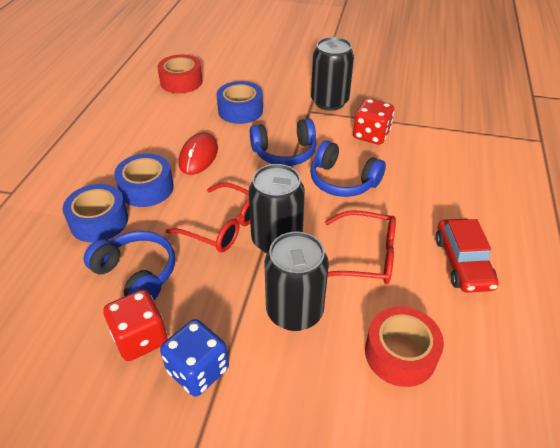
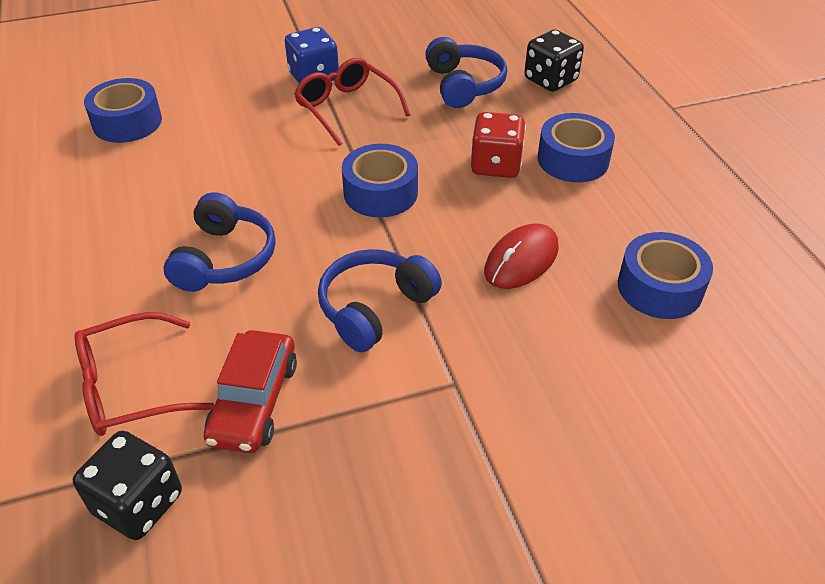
black can: 3 -> 0
black dice: 0 -> 2
blue tape: 3 -> 4
red dice: 2 -> 1
red tape: 2 -> 0

